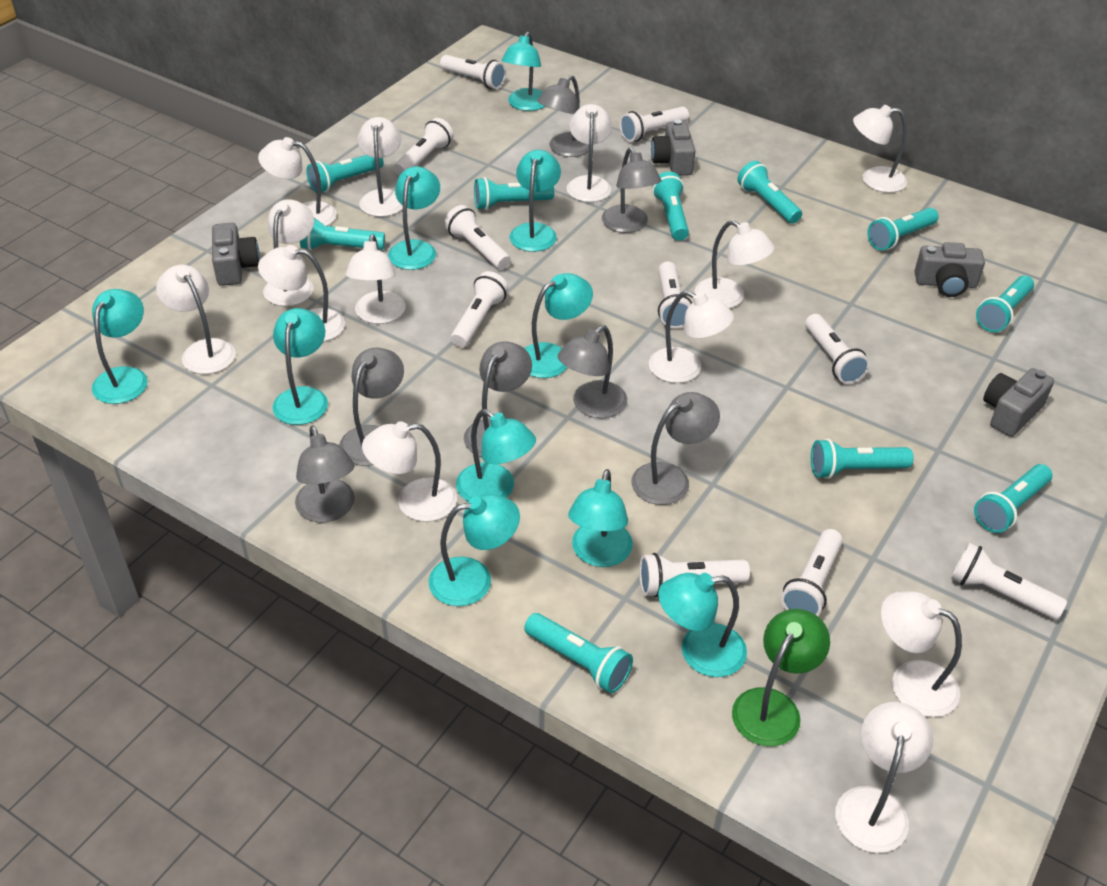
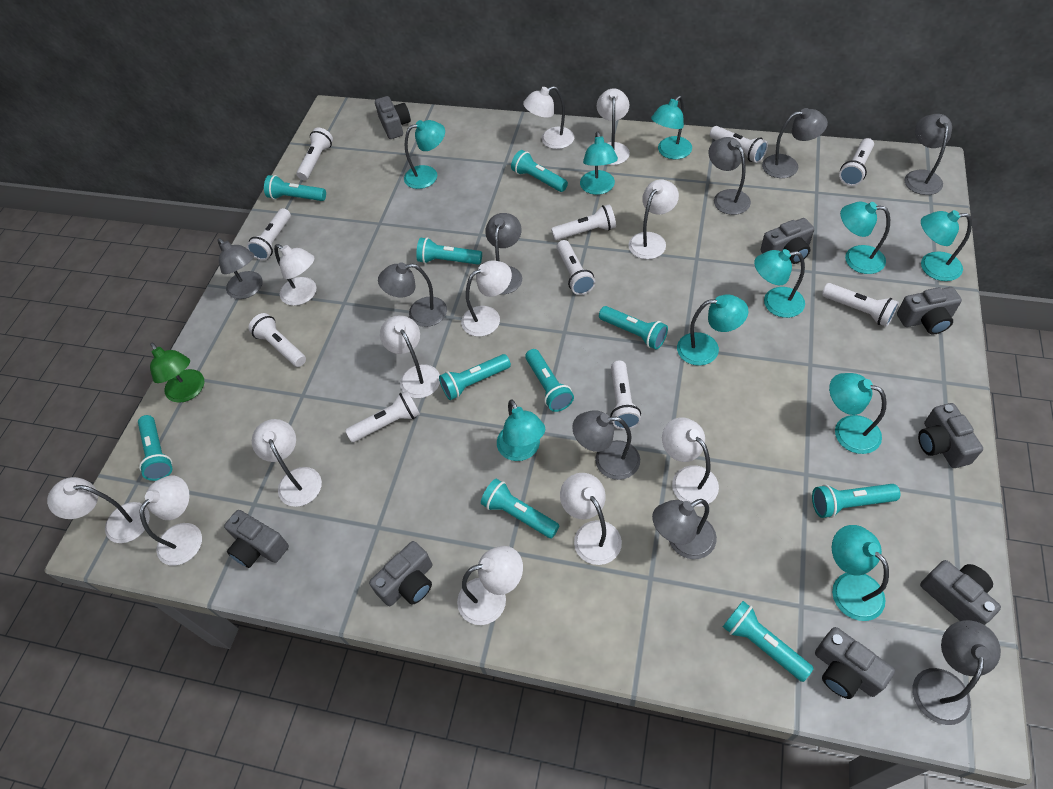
grey camera: 4 -> 8
grey lamp: 7 -> 9
white lamp: 13 -> 12

